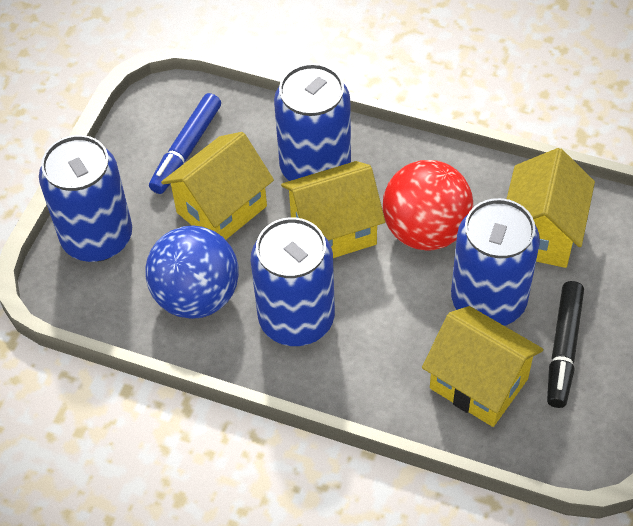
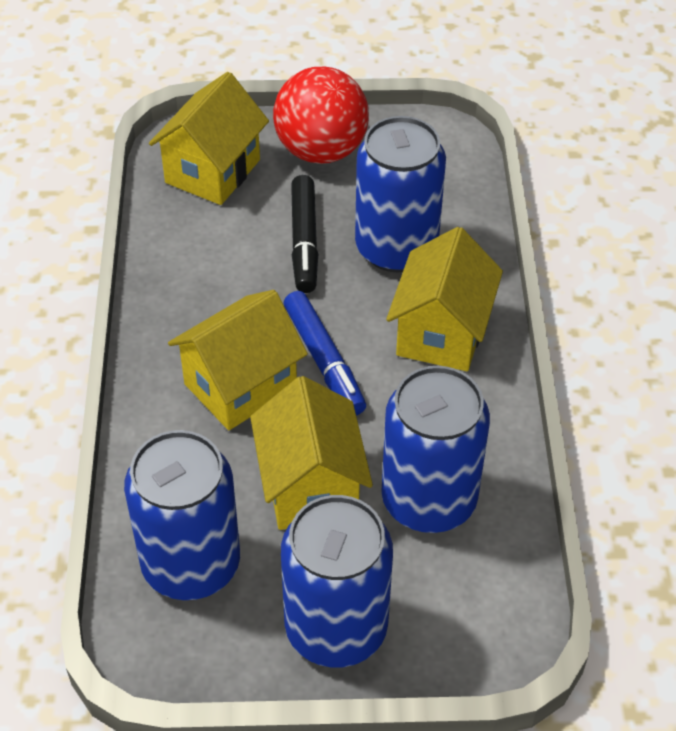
blue ball: 1 -> 0

